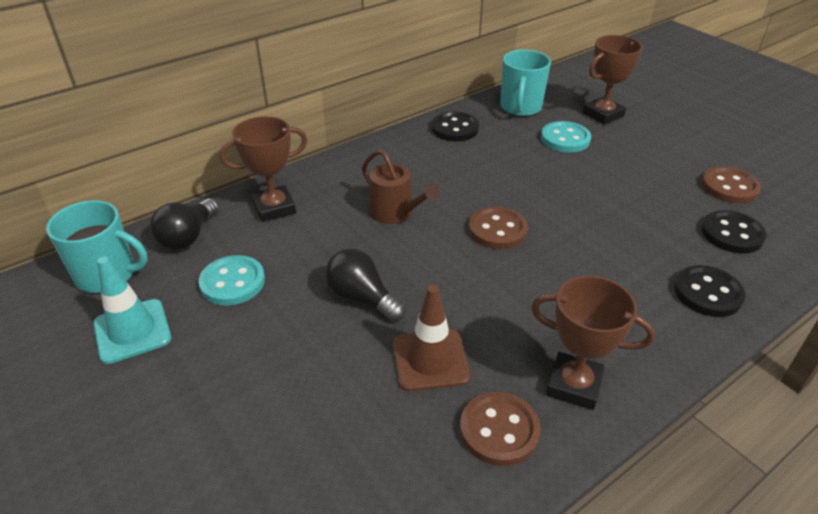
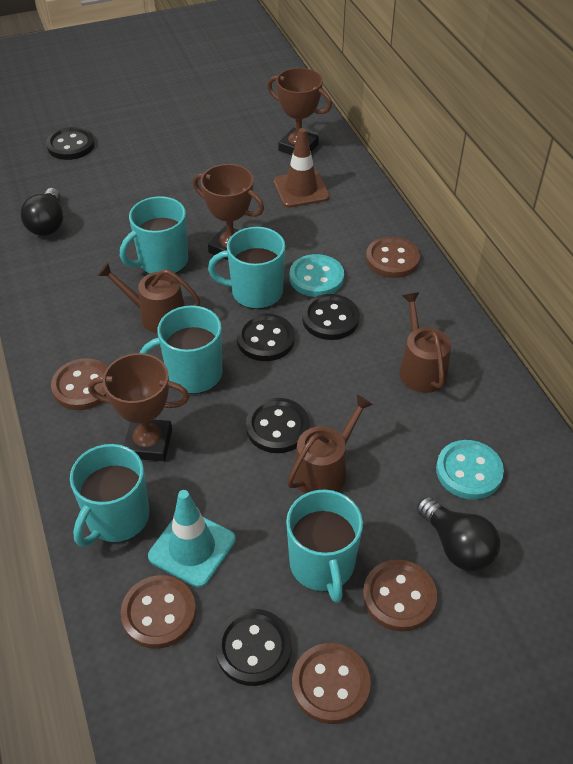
black button: 3 -> 5
brown button: 3 -> 5
brown watering can: 1 -> 3
turquoise mug: 2 -> 5

